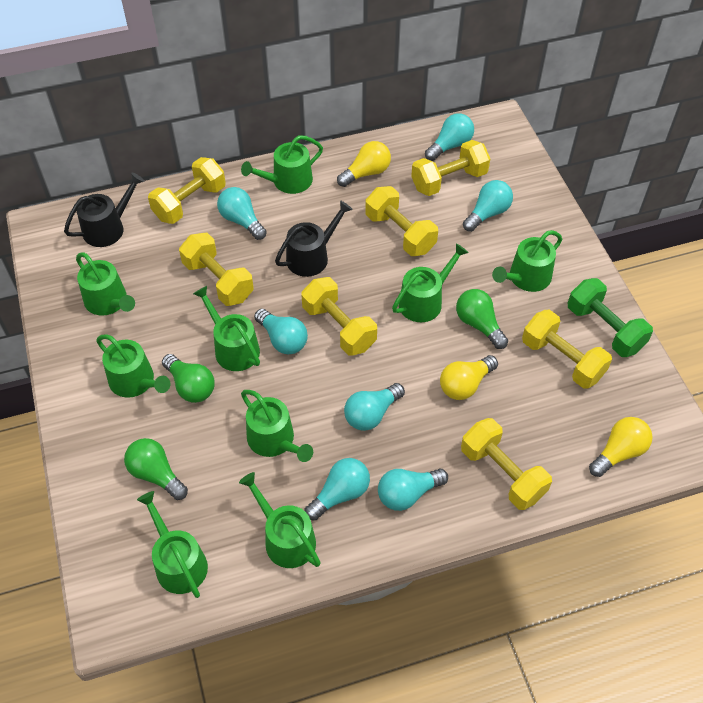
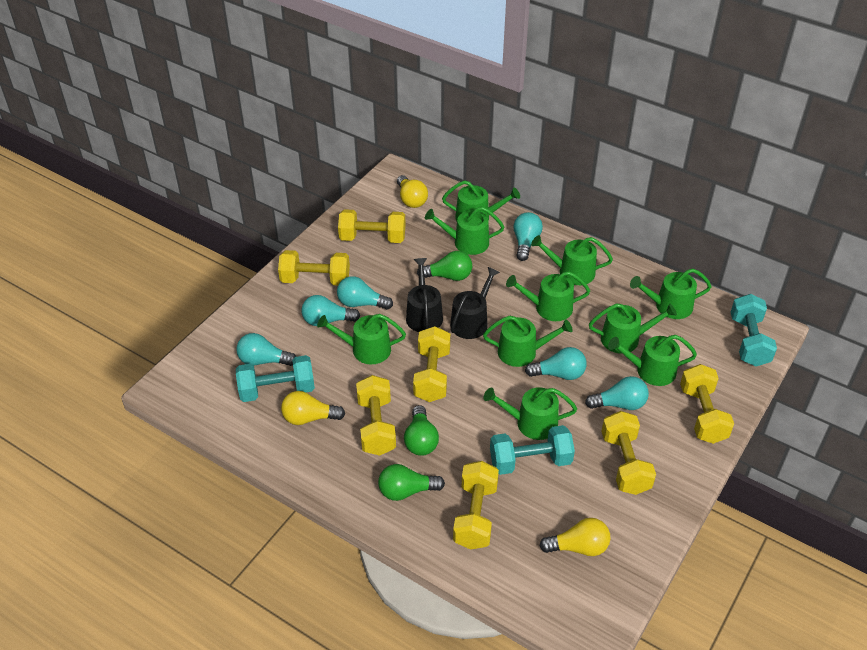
green dumbbell: 1 -> 0
green watering can: 9 -> 10
turquoise dumbbell: 0 -> 3
turquoise light bulb: 7 -> 6

